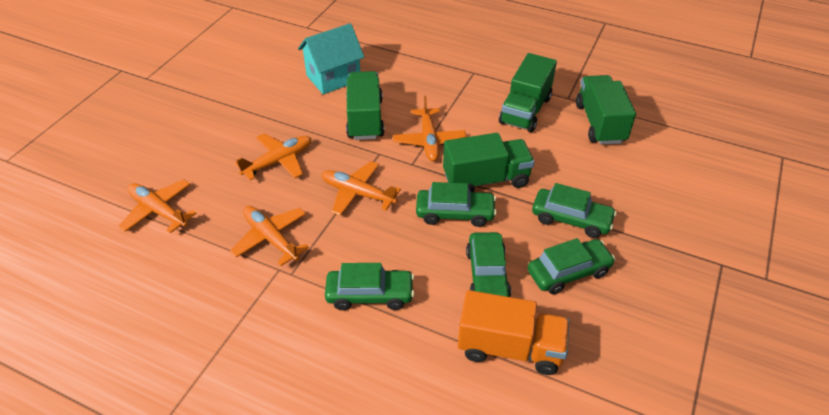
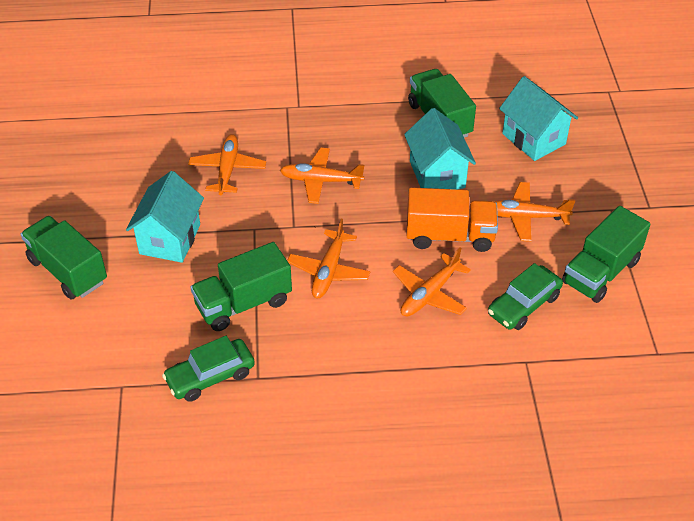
green car: 5 -> 2
turquoise house: 1 -> 3

